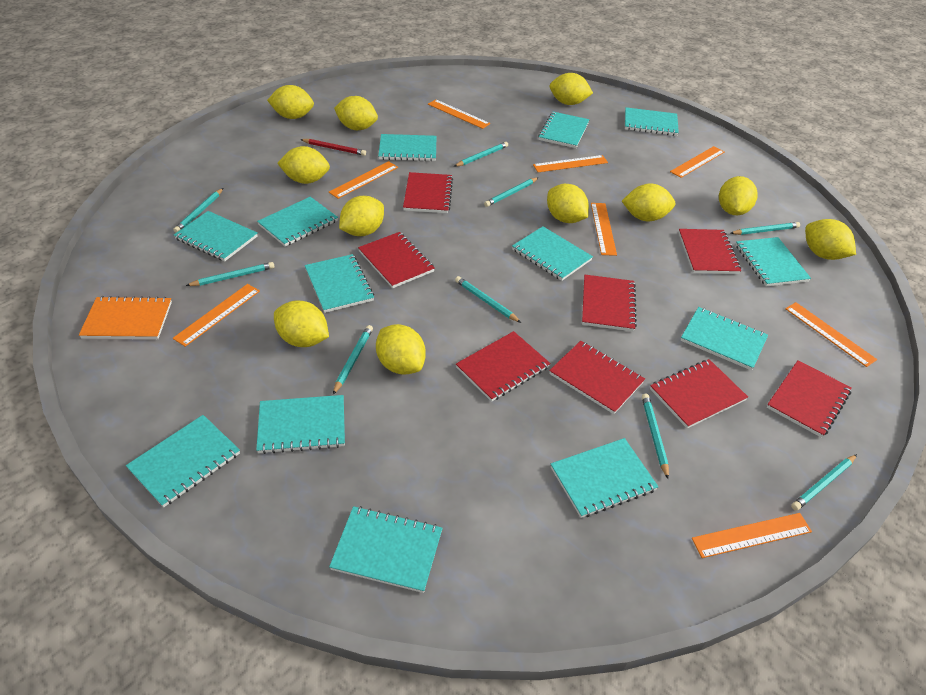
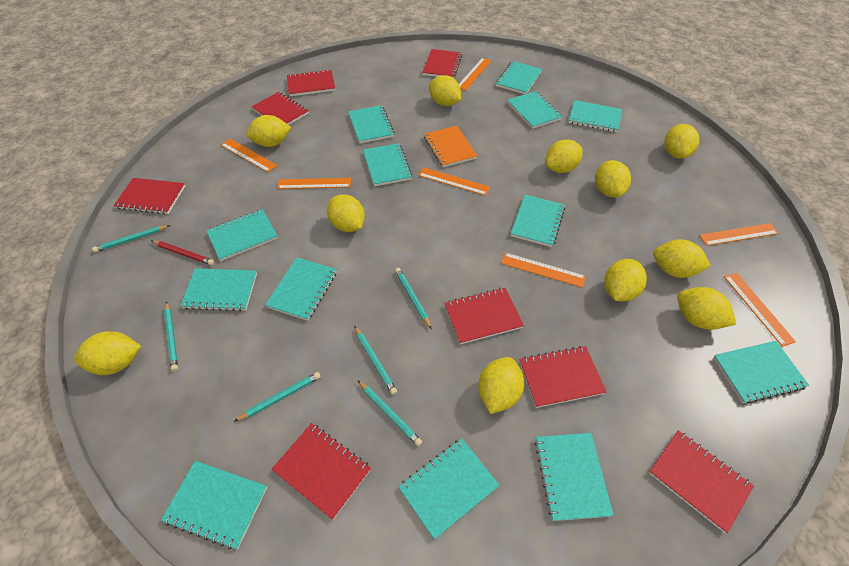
orange ruler: 8 -> 7
turquoise pencil: 9 -> 6

